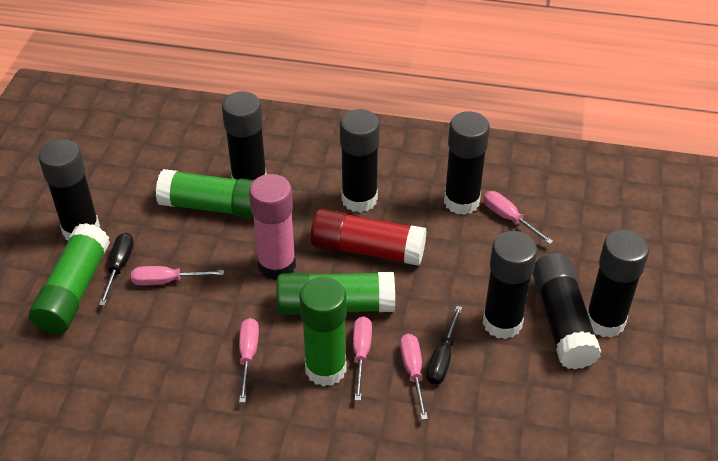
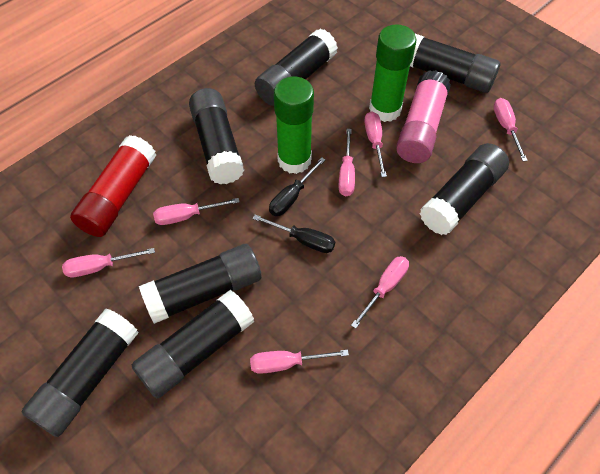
green glue stick: 4 -> 2
pink screwdriver: 5 -> 7

